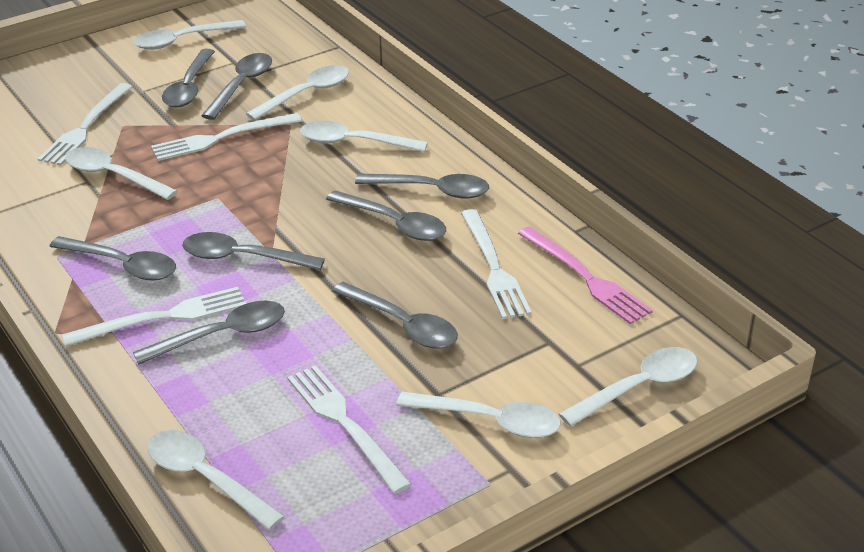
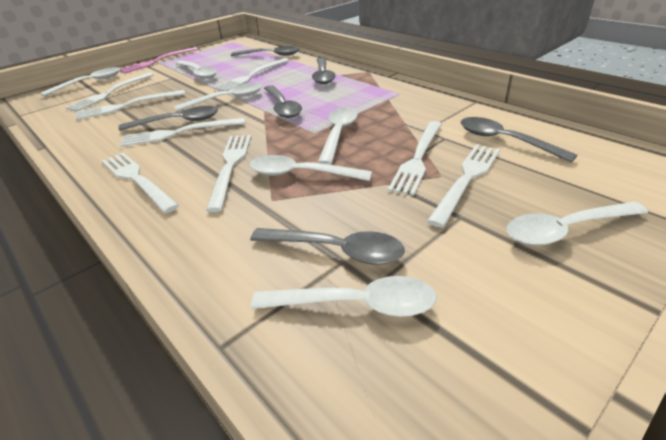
grey spoon: 8 -> 6
white fork: 5 -> 8

